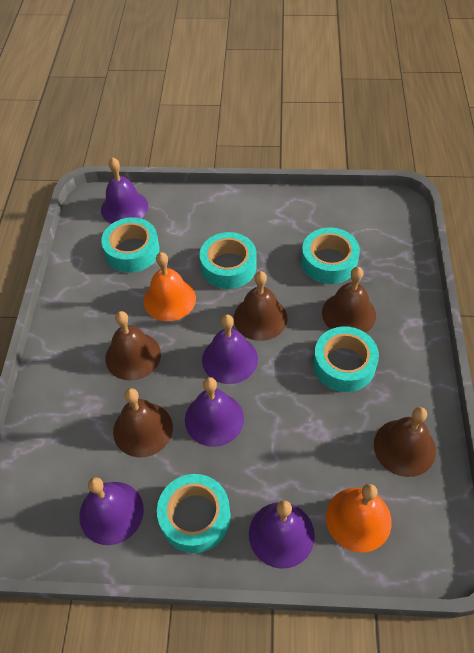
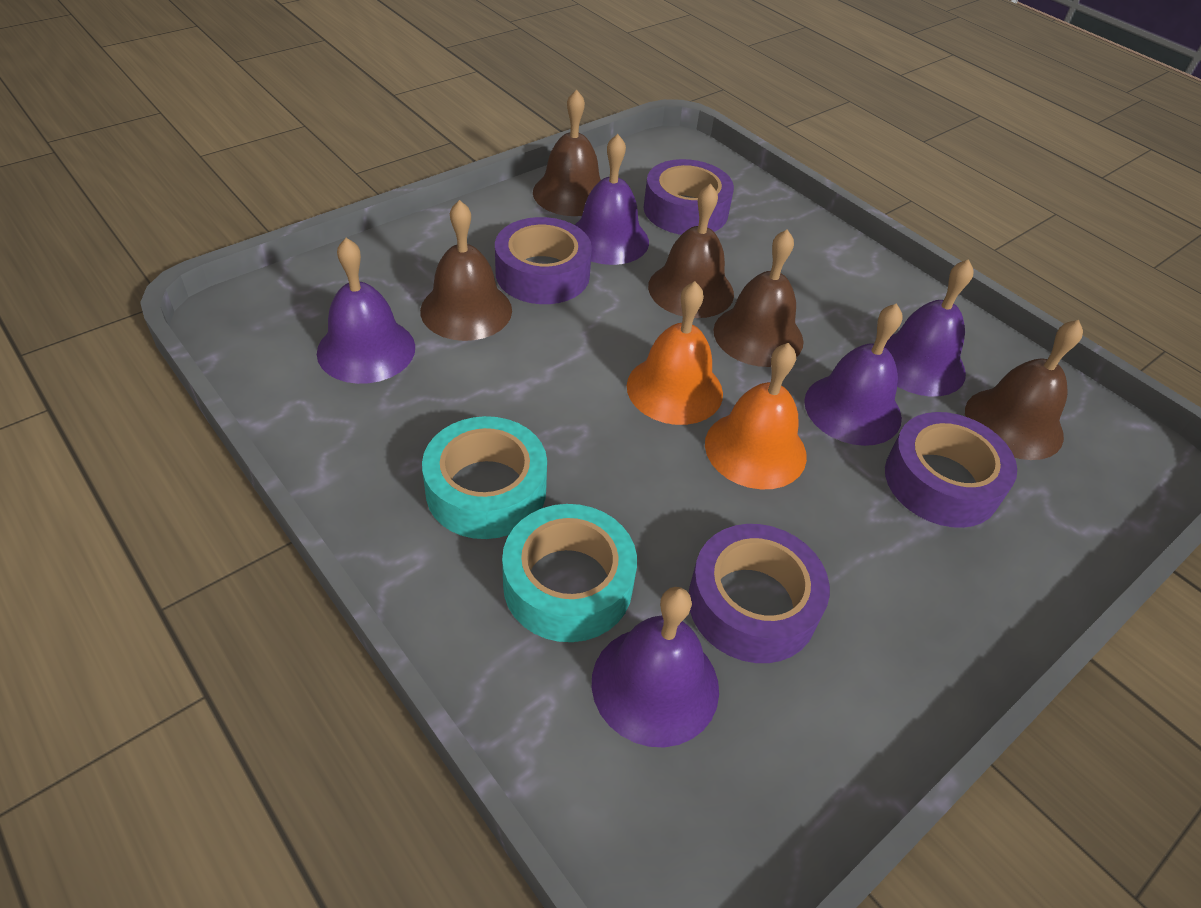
purple tape: 0 -> 4
turquoise tape: 5 -> 2

